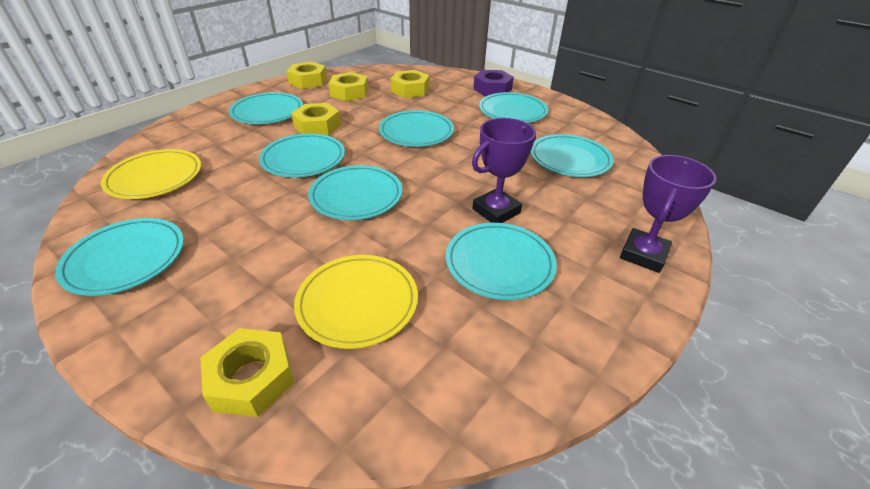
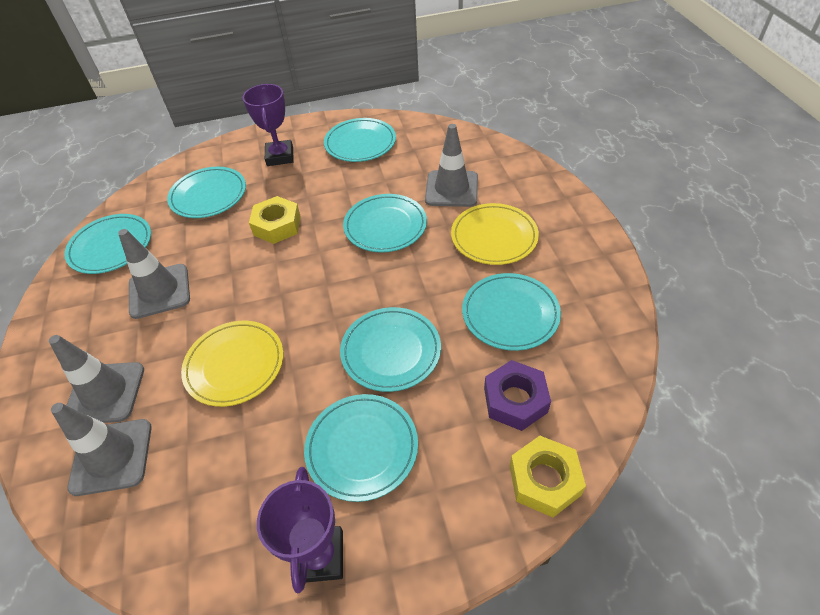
grey traffic cone: 0 -> 4
turquoise plate: 8 -> 7
yellow nut: 5 -> 2

